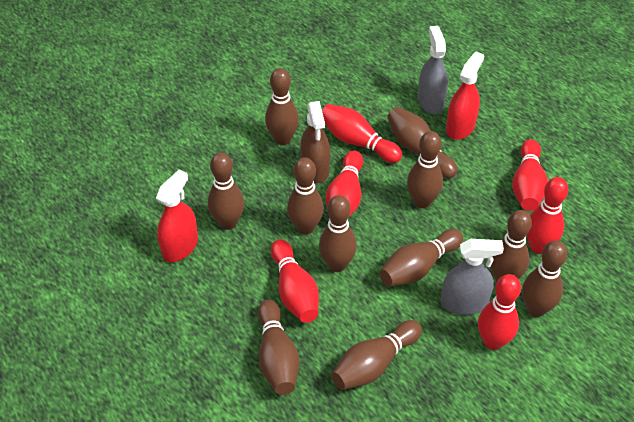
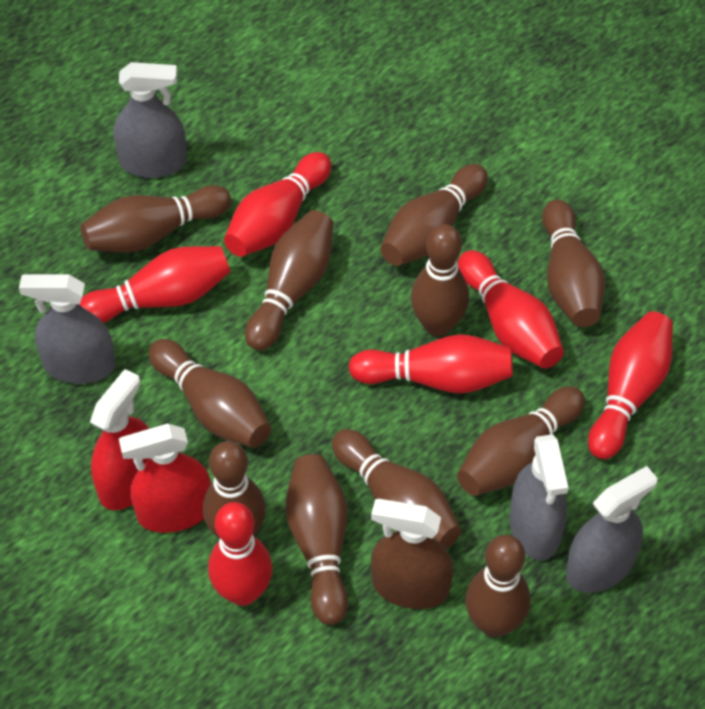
grey spray bottle: 2 -> 4

